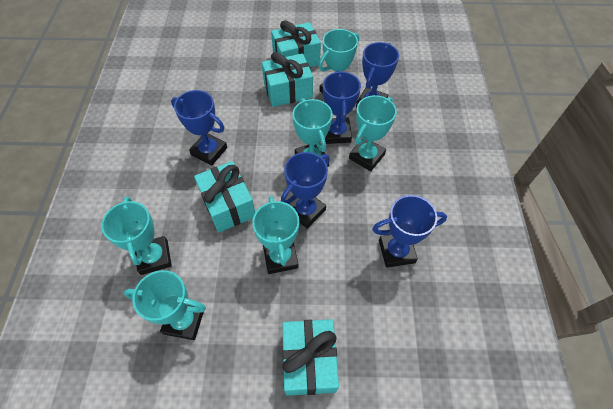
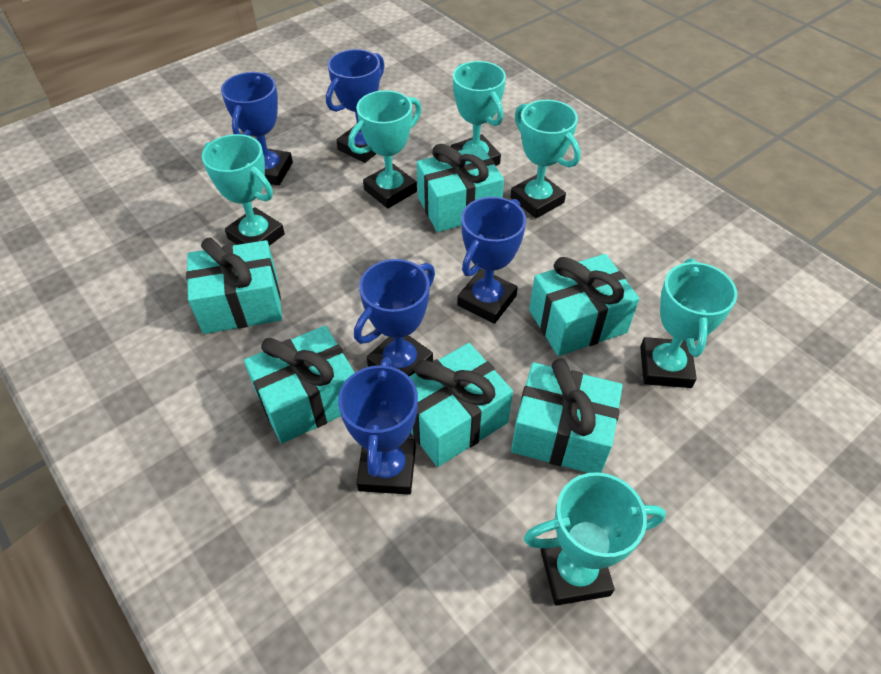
turquoise gift: 4 -> 6

